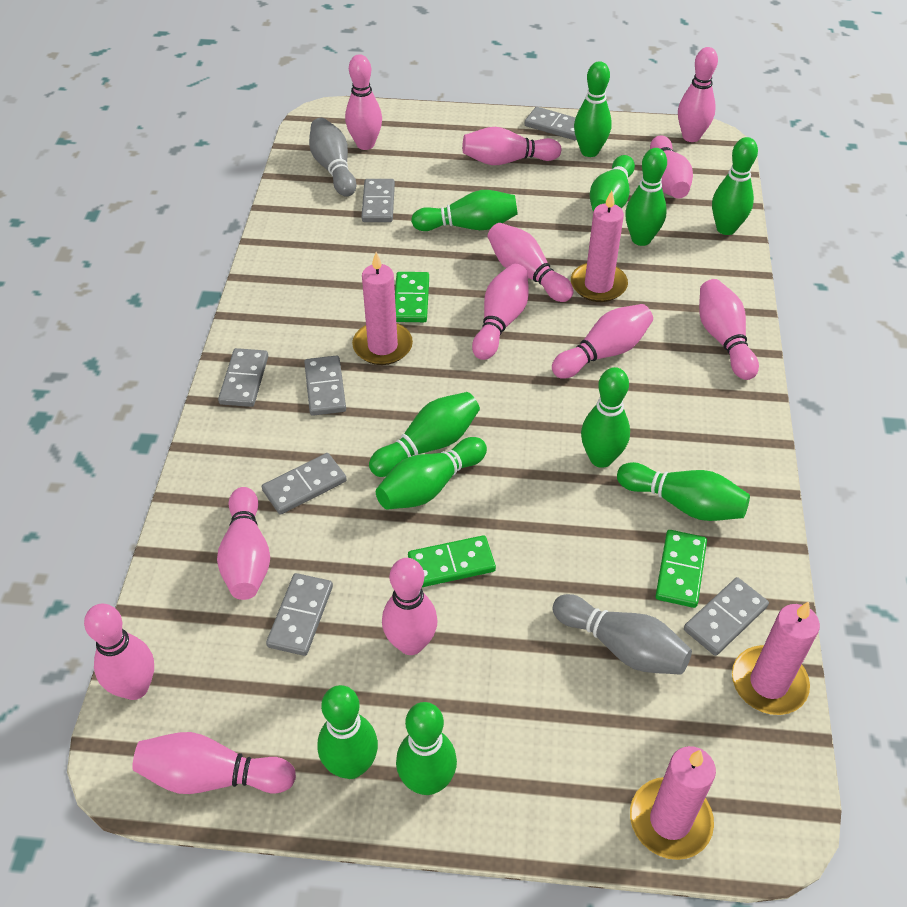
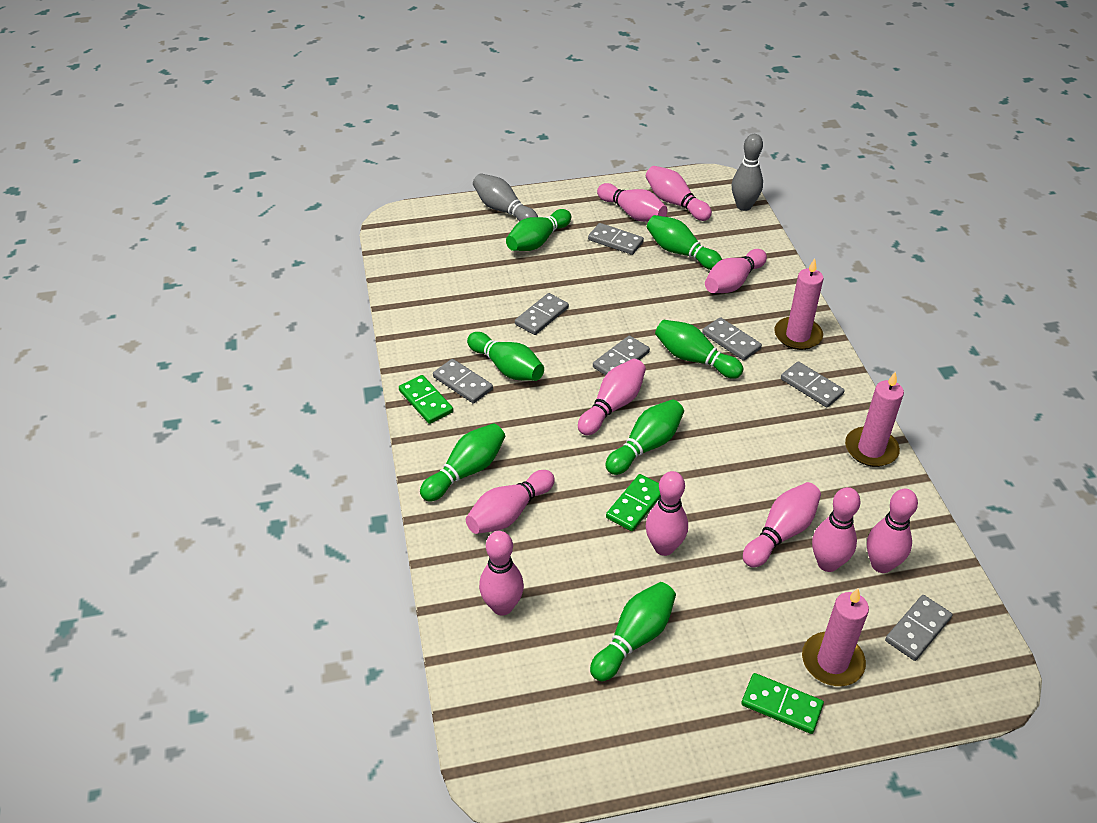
green bowling pin: 11 -> 7
pink bowling pin: 12 -> 10
pink candle: 4 -> 3

